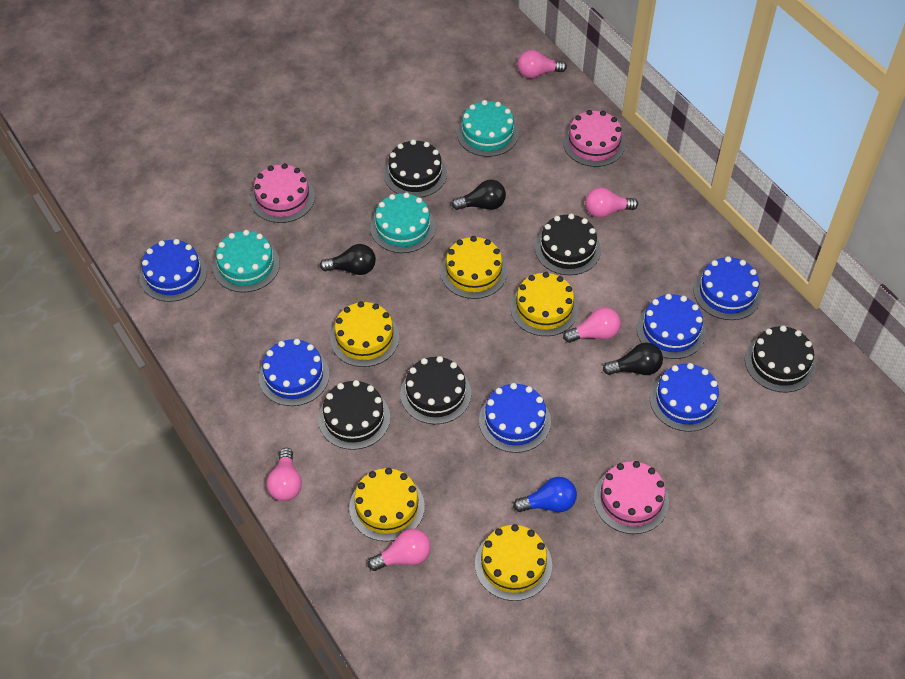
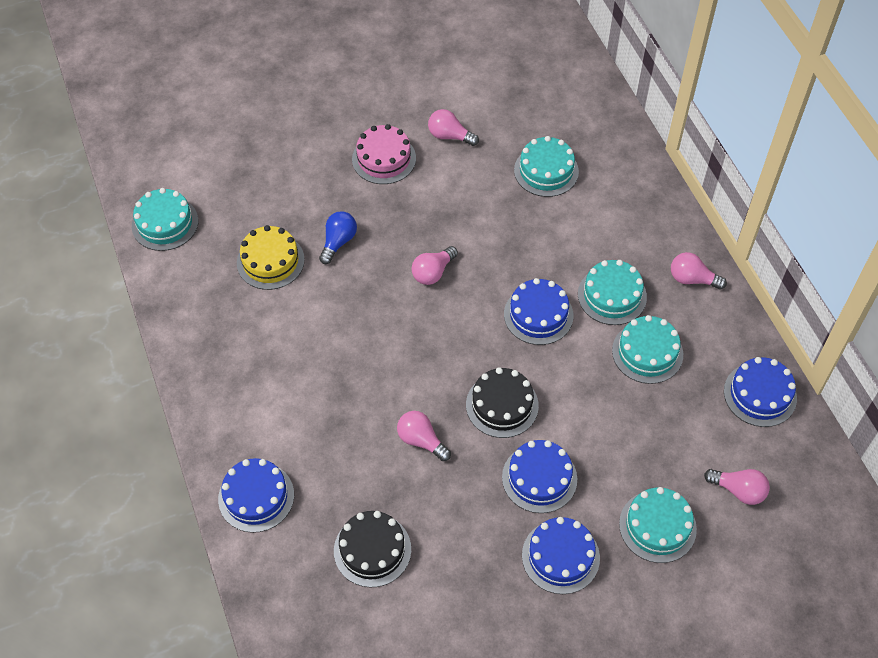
black cake: 5 -> 2
black light bulb: 3 -> 0
blue cake: 6 -> 5
pink cake: 3 -> 1
turquoise cake: 3 -> 5
yellow cake: 5 -> 1

